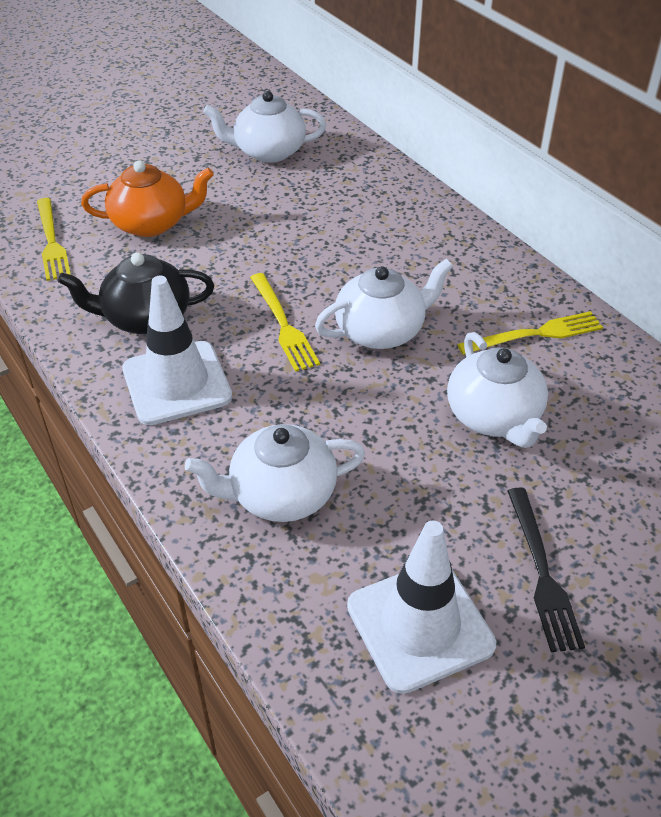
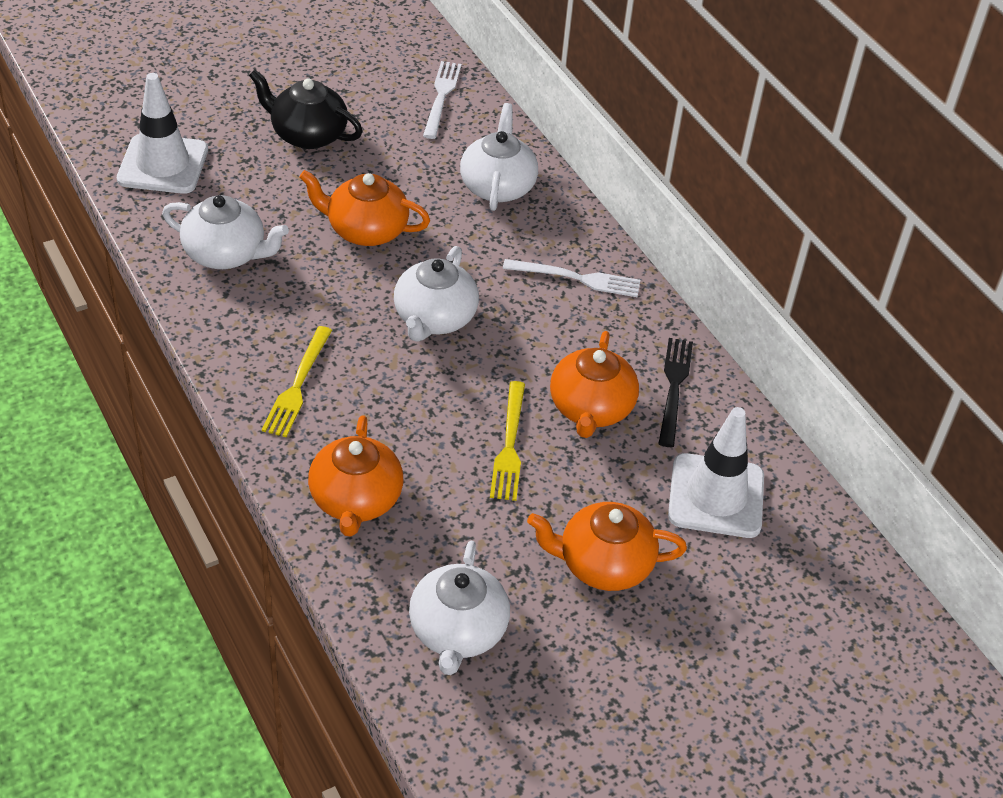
orange teapot: 1 -> 4
white fork: 0 -> 2
yellow fork: 3 -> 2

